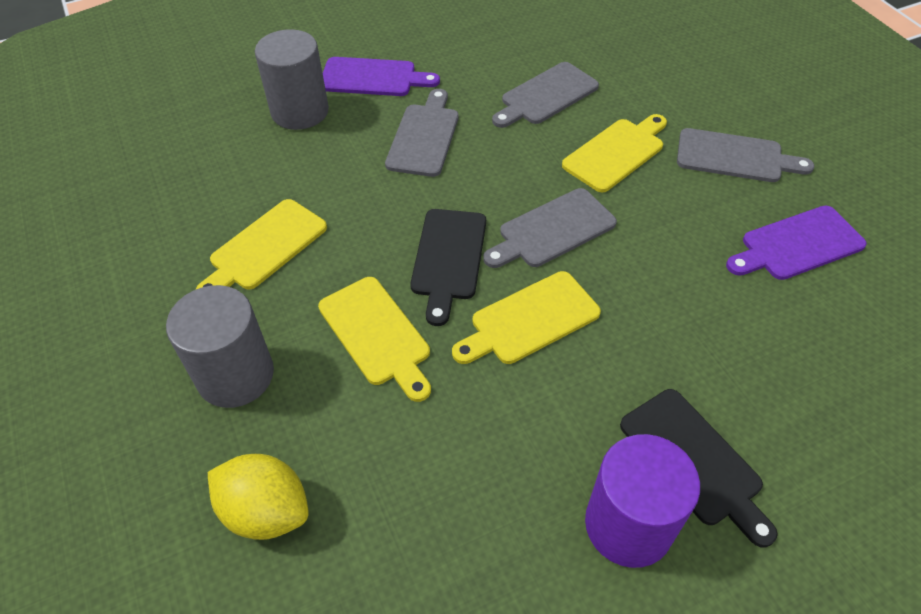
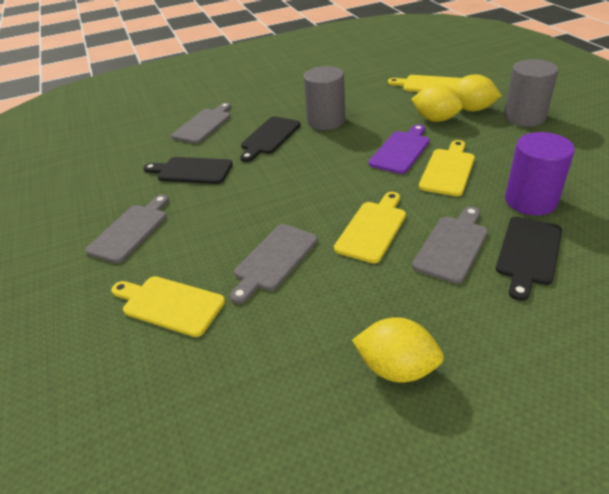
black cutting board: 2 -> 3
purple cutting board: 2 -> 1
yellow lemon: 1 -> 3

